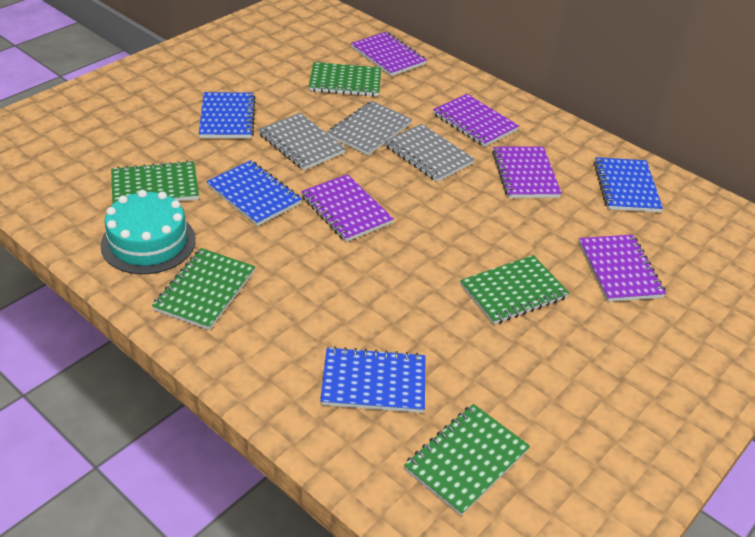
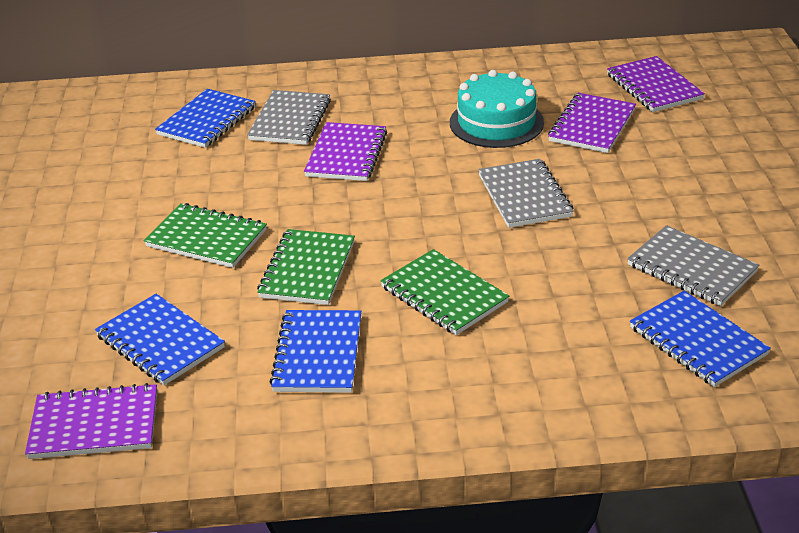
green notebook: 5 -> 3
purple notebook: 5 -> 4

